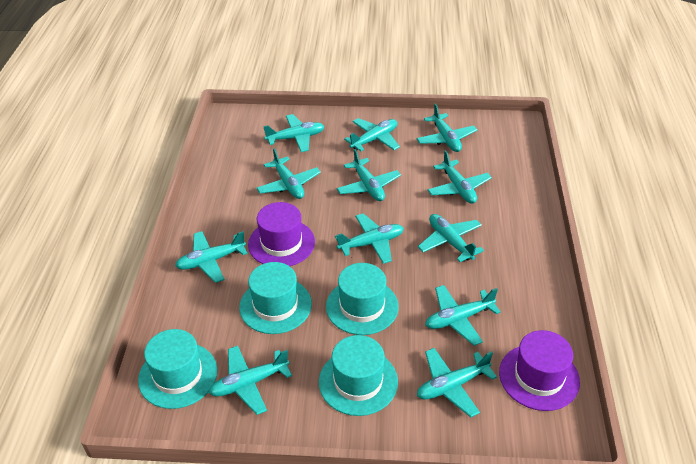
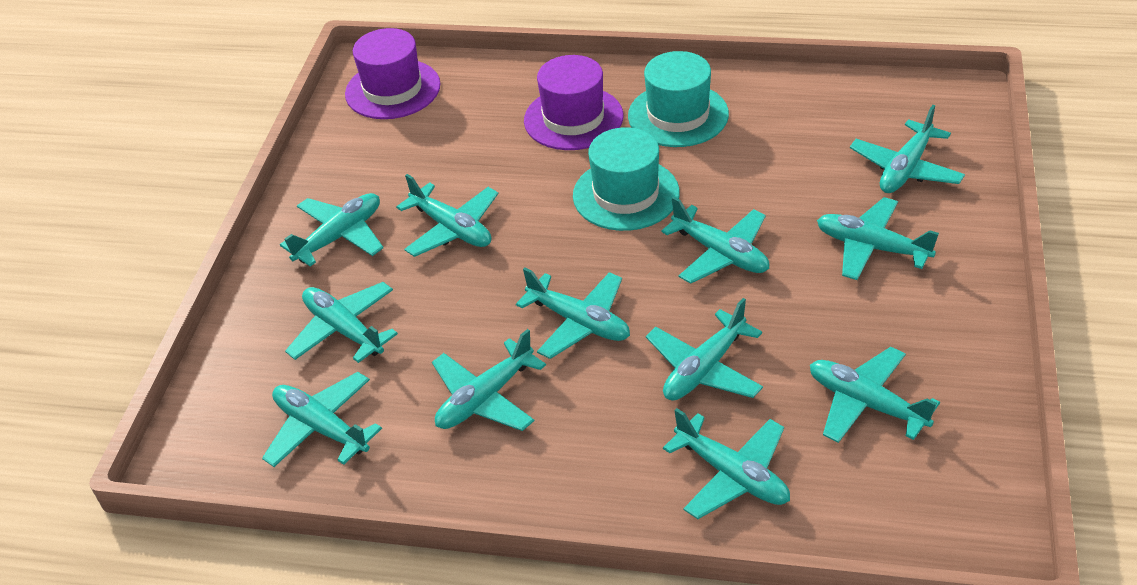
turquoise hat: 4 -> 2

